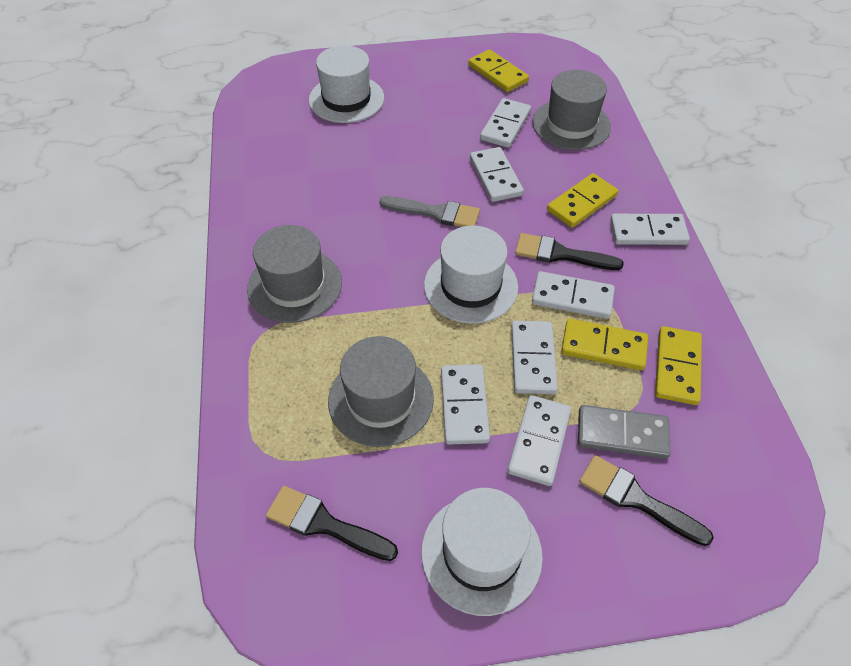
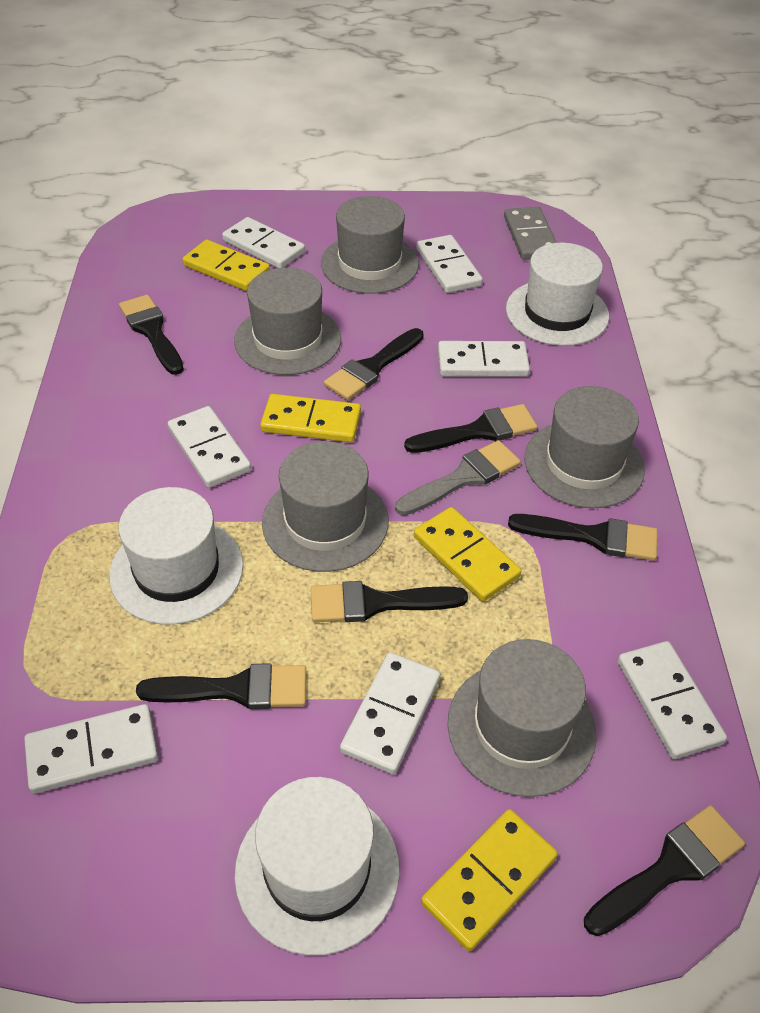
black brush: 3 -> 7
grey hat: 3 -> 5

